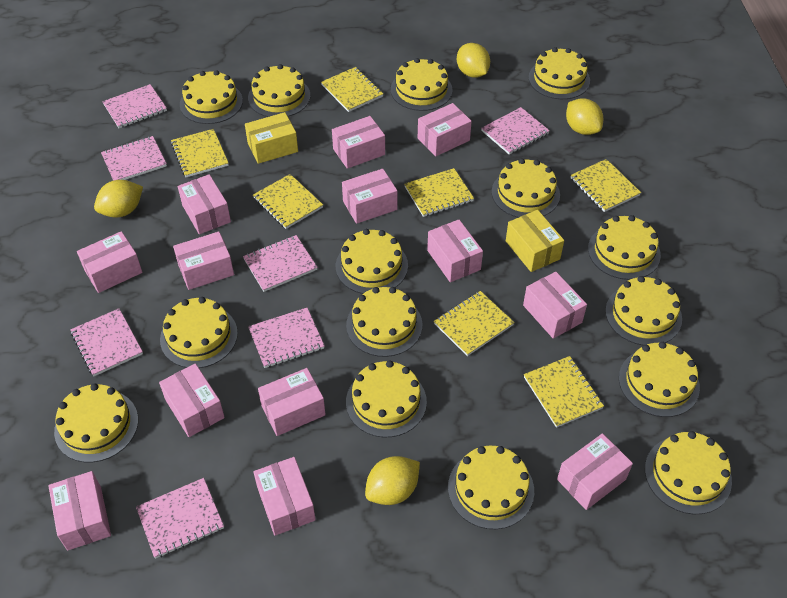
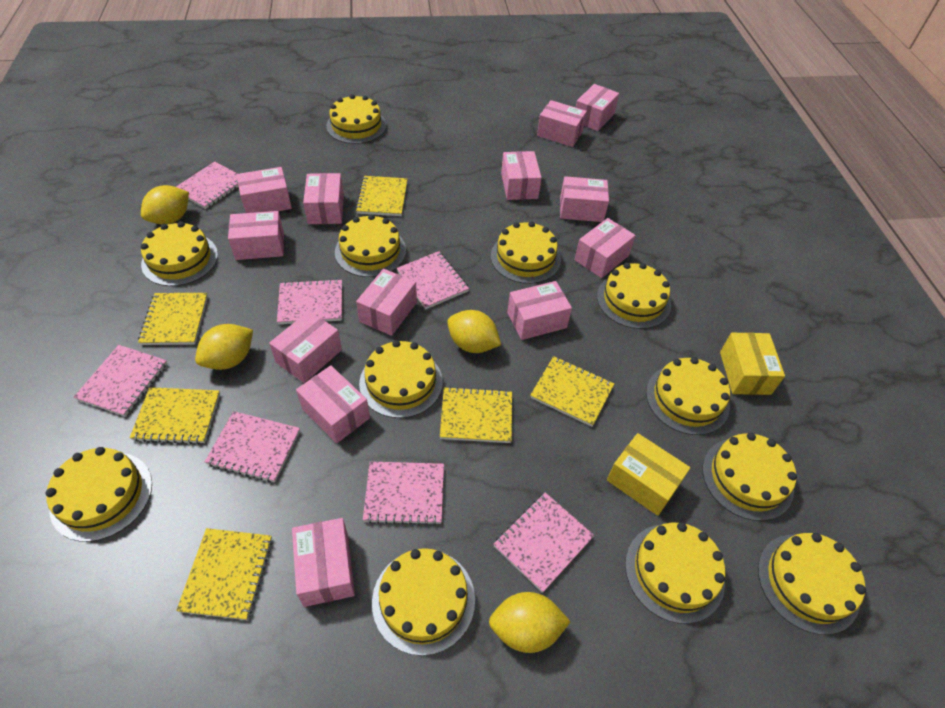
yellow cake: 15 -> 12
yellow notebook: 7 -> 6

